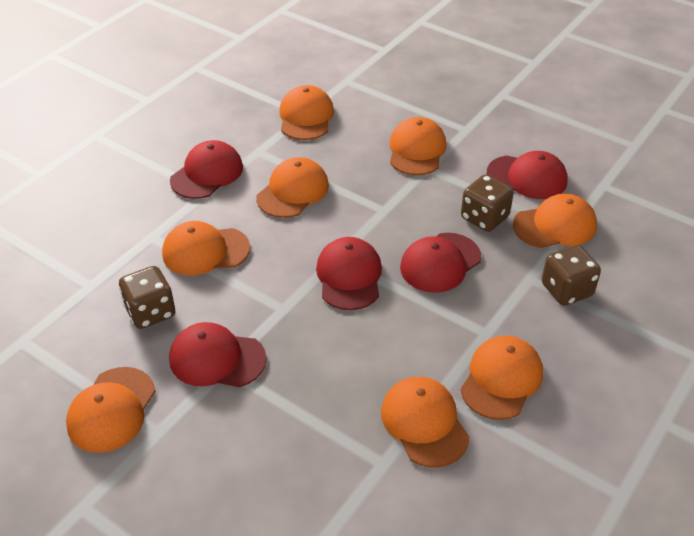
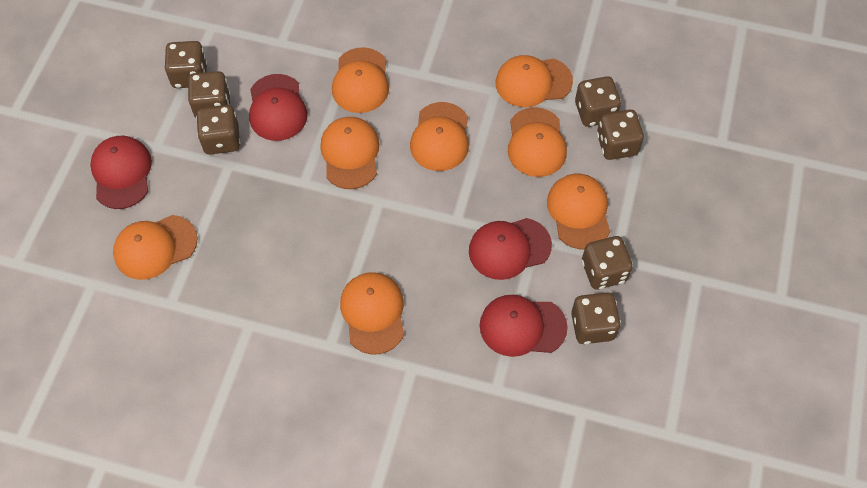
brown dice: 3 -> 7
red cap: 5 -> 4

